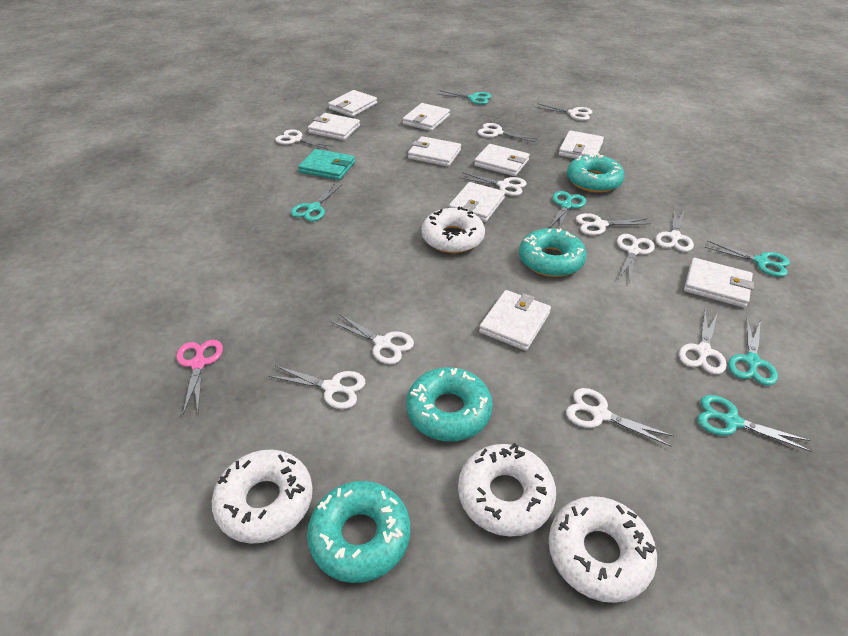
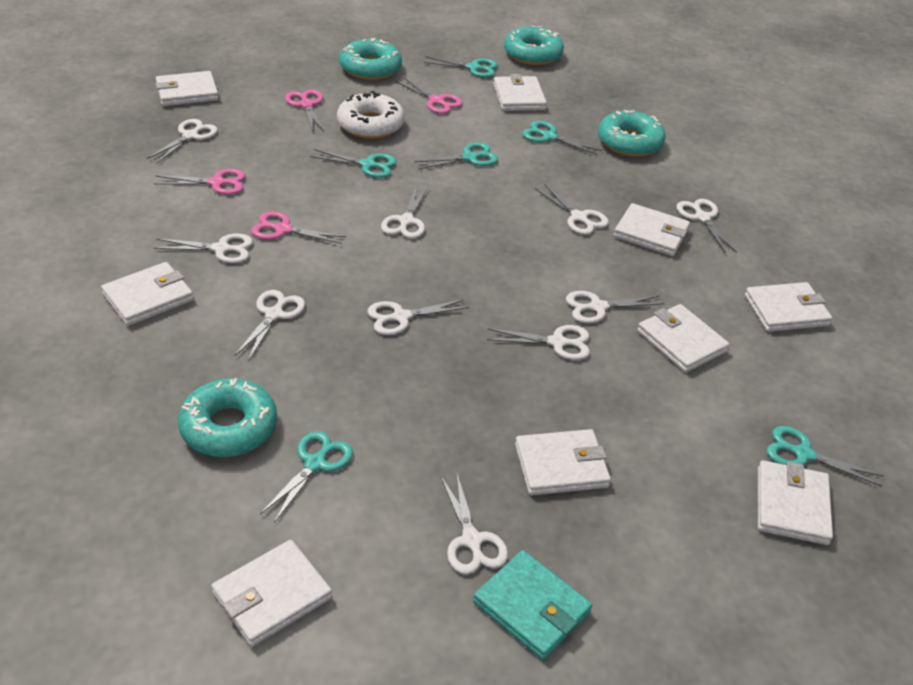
pink scissors: 1 -> 4
white donut: 4 -> 1
white scissors: 11 -> 10

